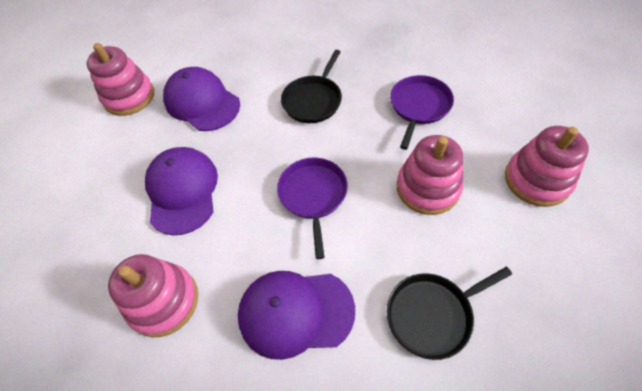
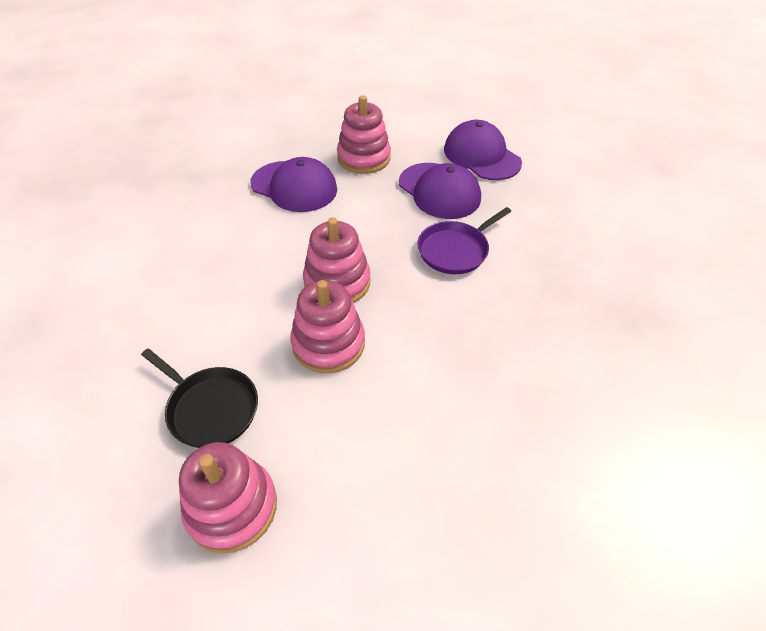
black pan: 2 -> 1
purple pan: 2 -> 1

